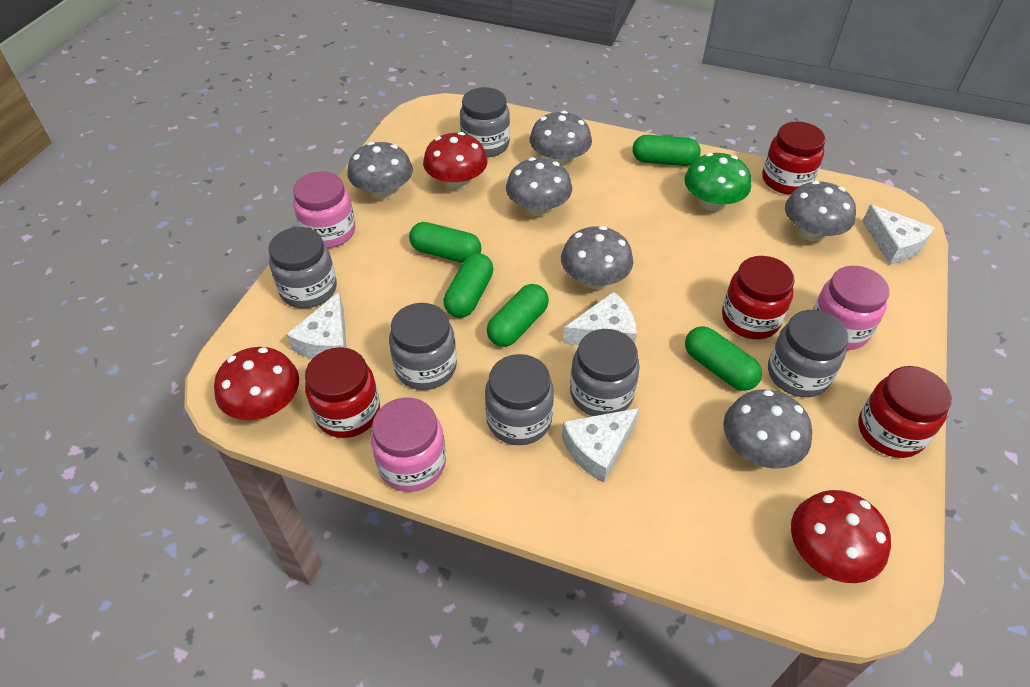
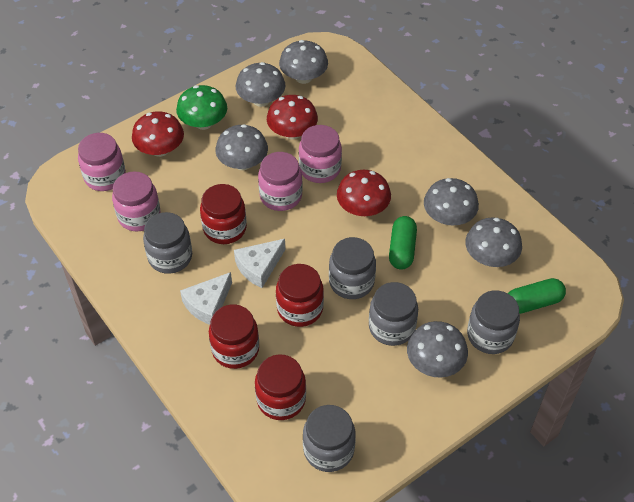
green capsule: 5 -> 2
grey jar: 6 -> 5
pink jar: 3 -> 4
white cheese: 4 -> 2

